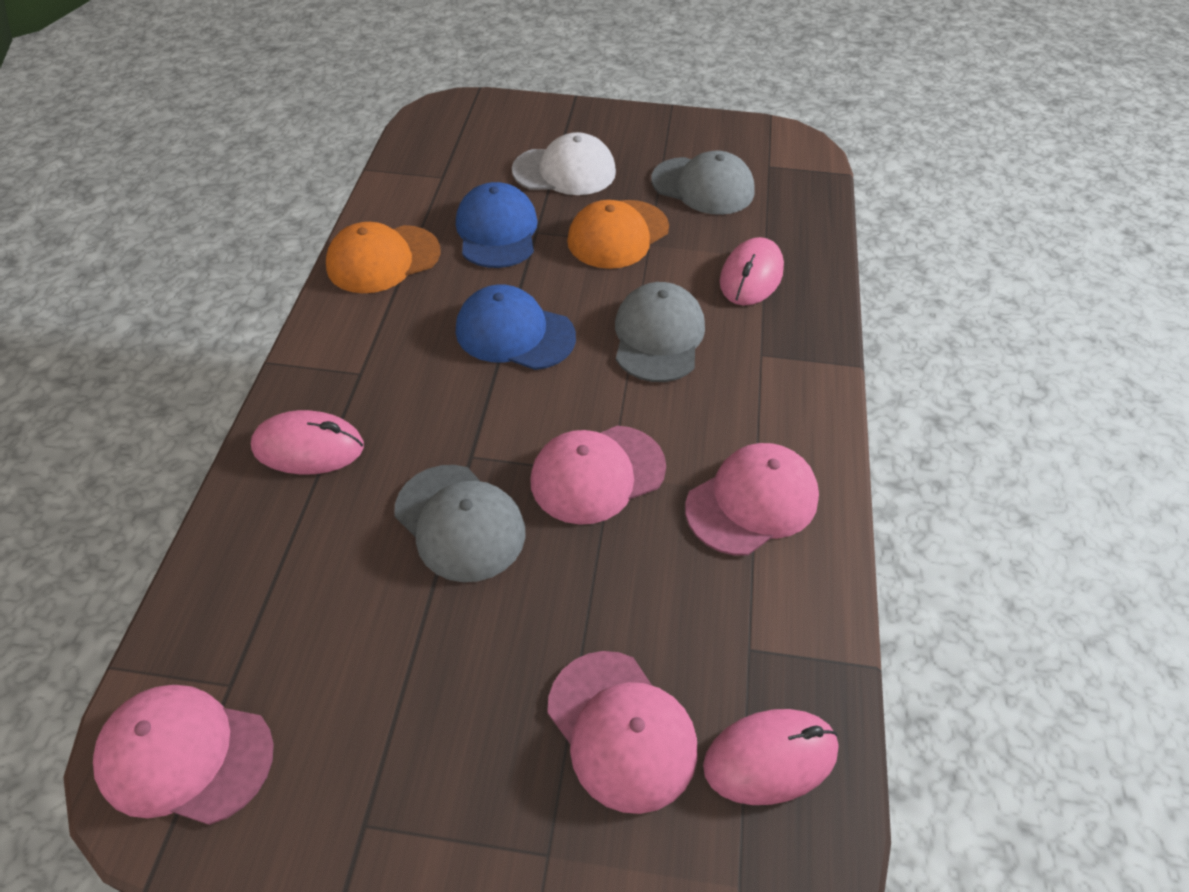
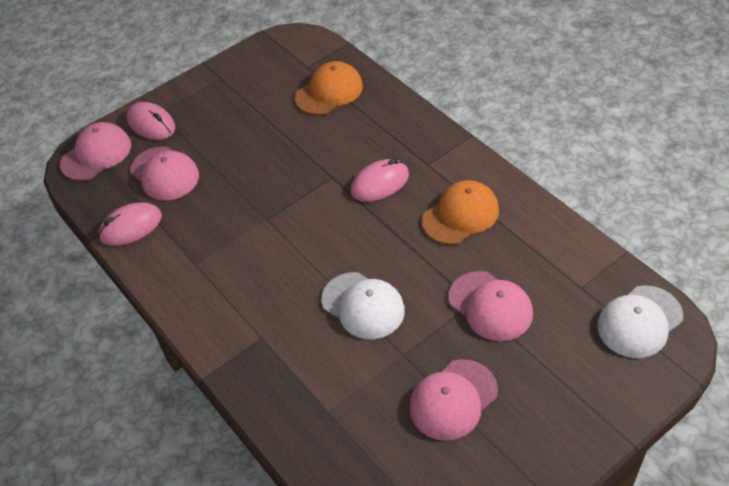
blue cap: 2 -> 0
grey cap: 3 -> 0
white cap: 1 -> 2

